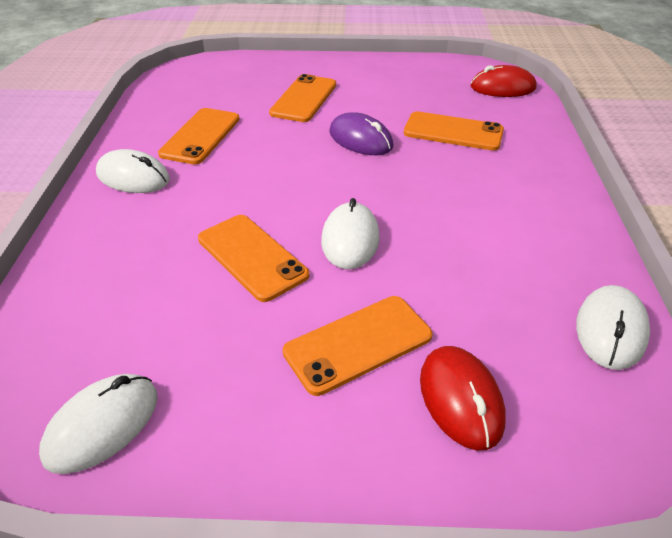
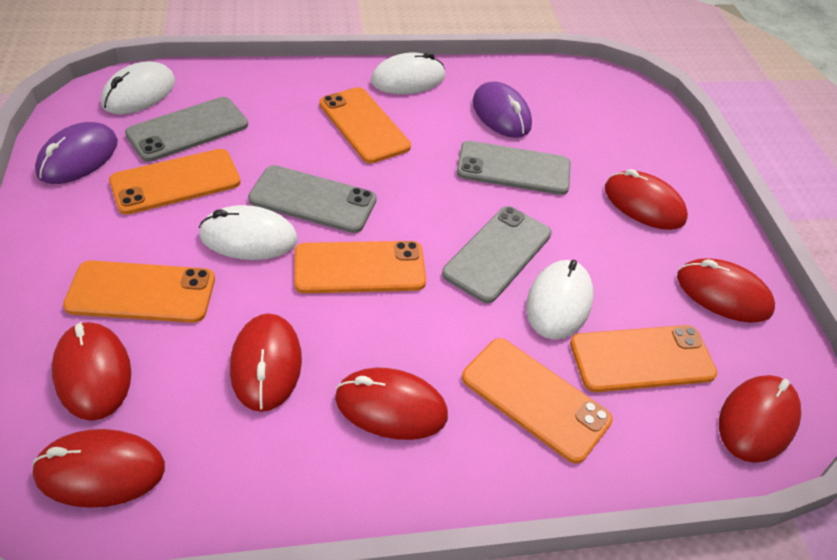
grey phone: 0 -> 4
orange phone: 5 -> 6
purple mouse: 1 -> 2
red mouse: 2 -> 7

